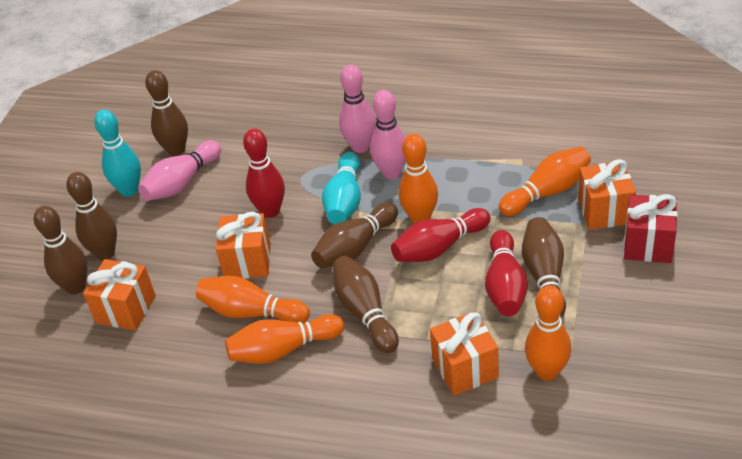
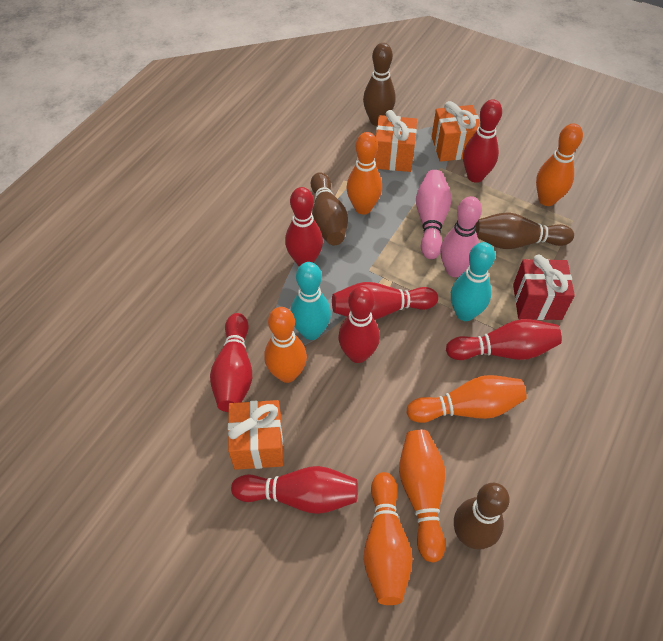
brown bowling pin: 6 -> 4
orange bowling pin: 5 -> 6
orange gift: 4 -> 3
pink bowling pin: 3 -> 2
red bowling pin: 3 -> 7

